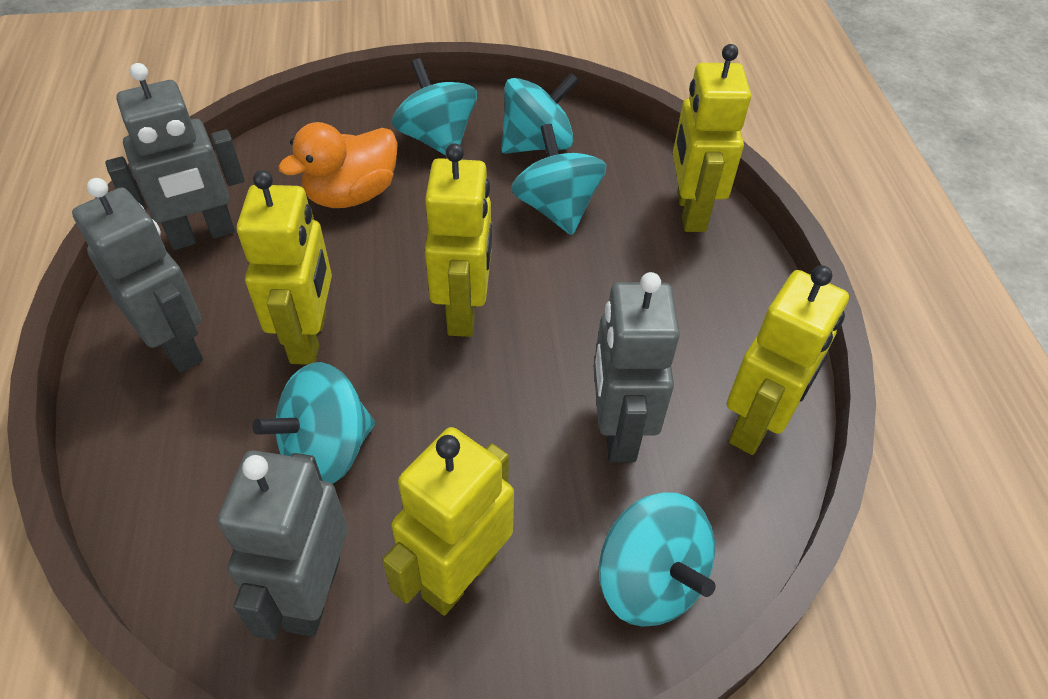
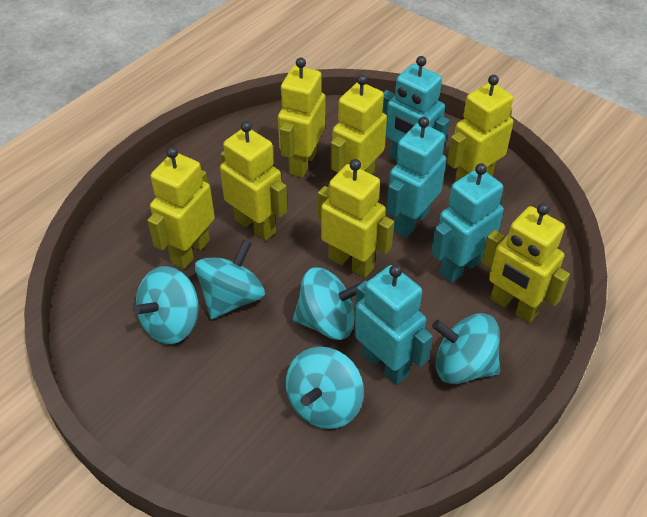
grey robot: 4 -> 0
orange duck: 1 -> 0
turquoise robot: 0 -> 4
yellow robot: 5 -> 7

